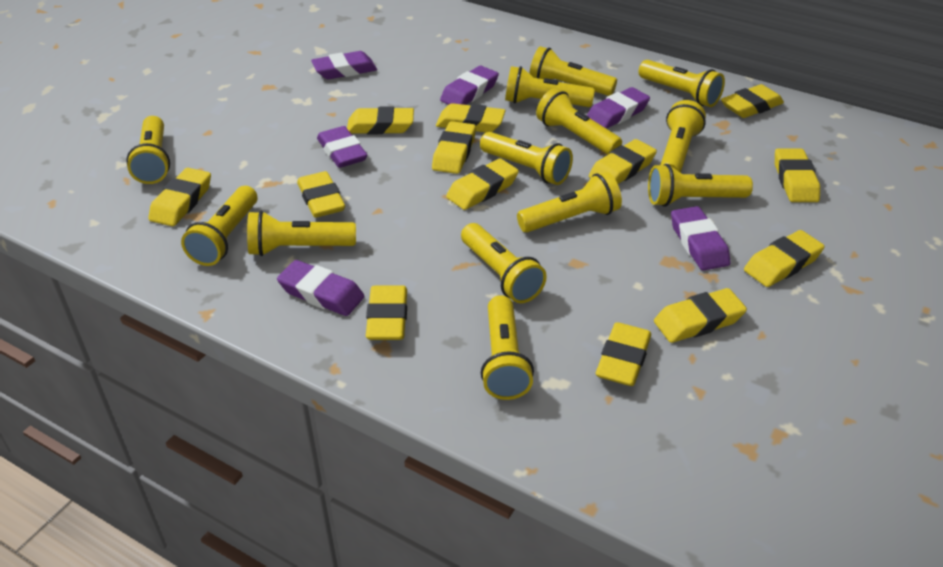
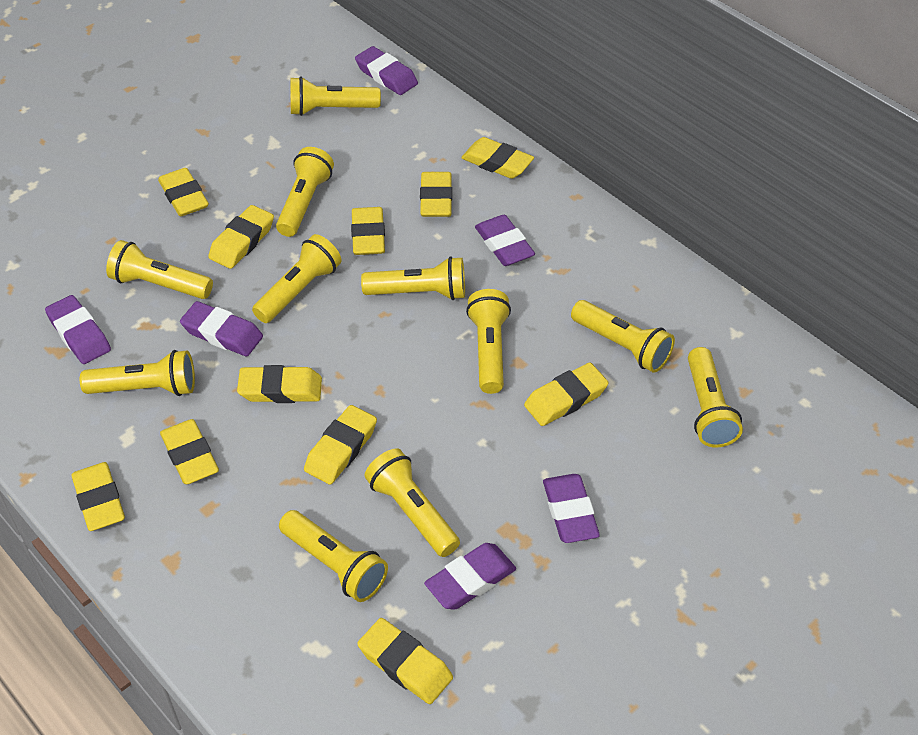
yellow eraser: 13 -> 11
yellow flashlight: 13 -> 11

